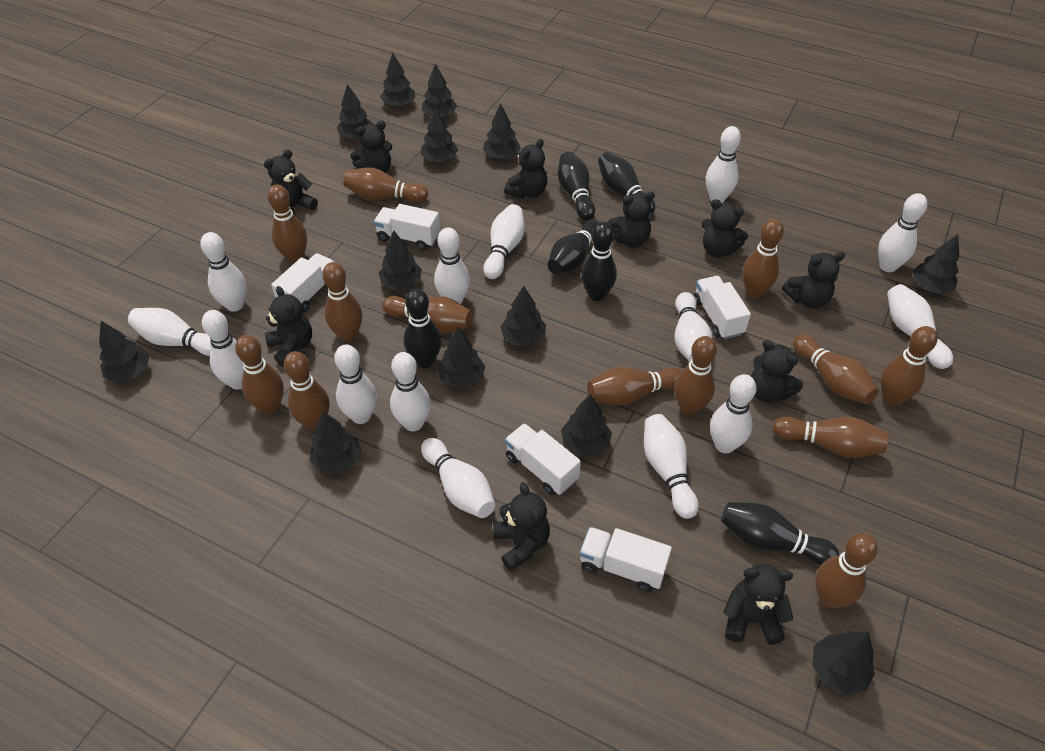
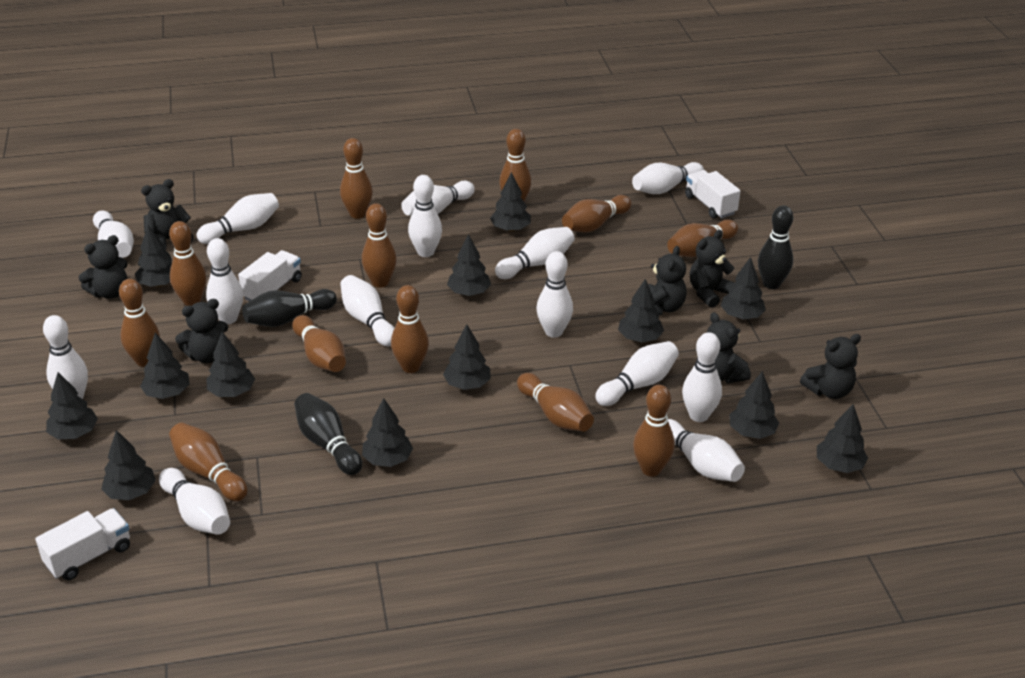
black bowling pin: 6 -> 3
black teddy bear: 10 -> 7
brown bowling pin: 13 -> 12
white truck: 5 -> 3

